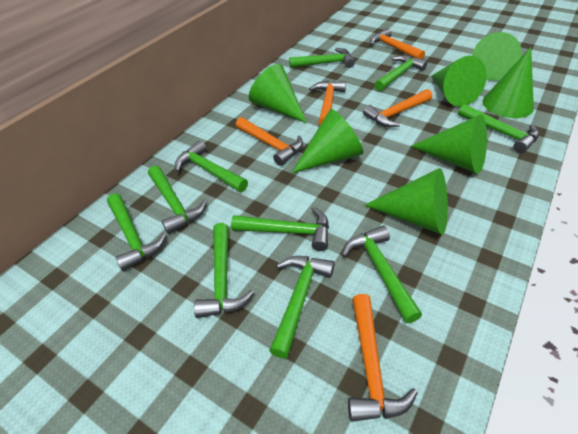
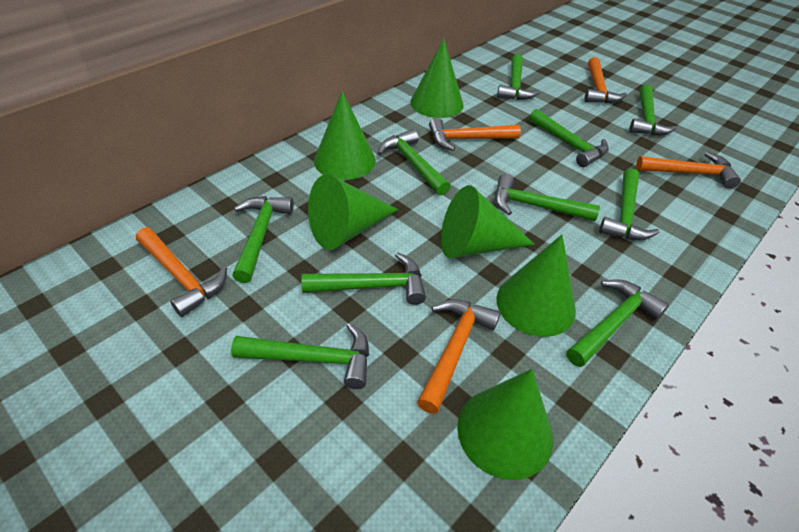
green cone: 7 -> 6

